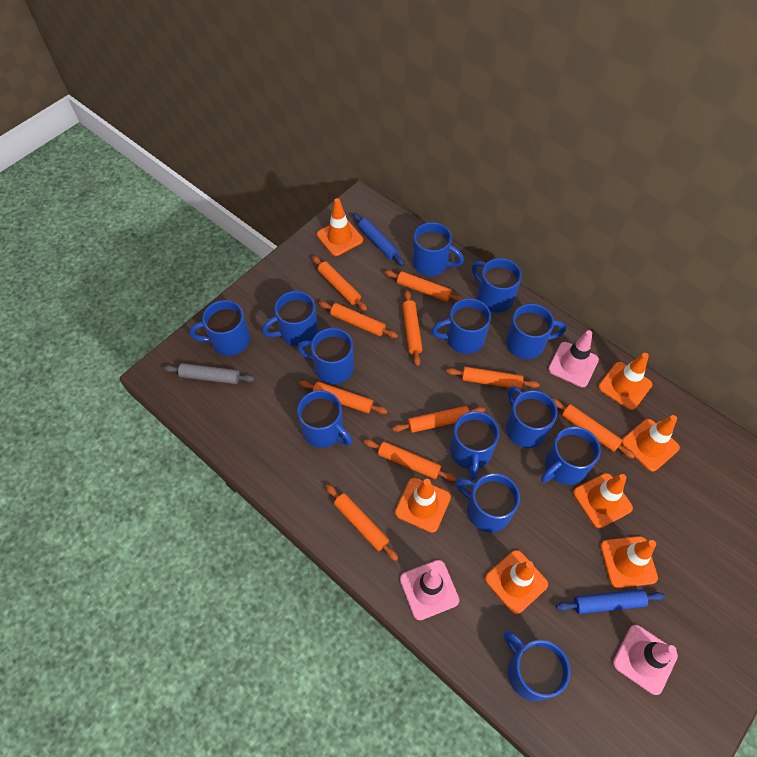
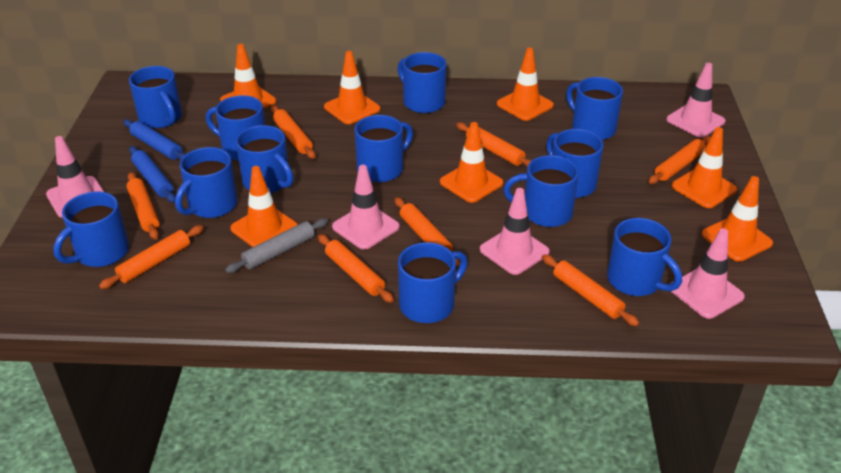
blue mug: 13 -> 12
orange rolling pin: 10 -> 8
pink traffic cone: 3 -> 5

